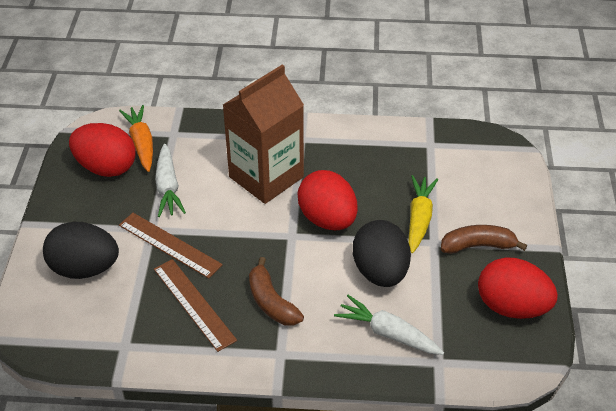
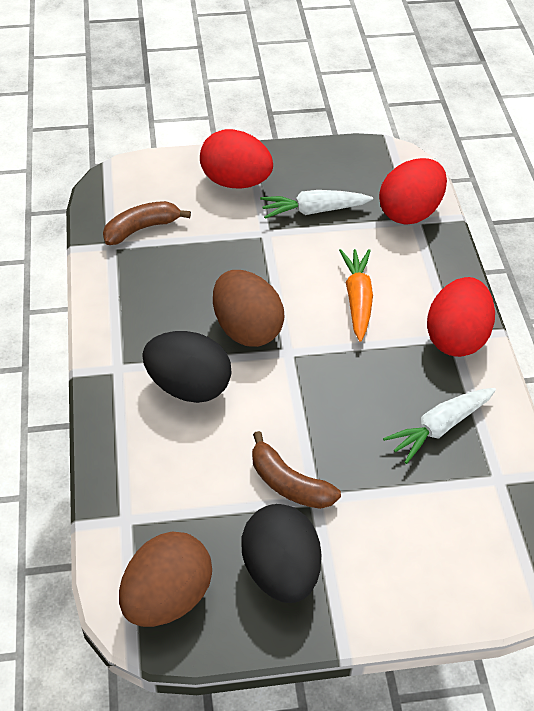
brown carton: 1 -> 0
brown egg: 0 -> 2
brown ruler: 2 -> 0
yellow carrot: 1 -> 0

